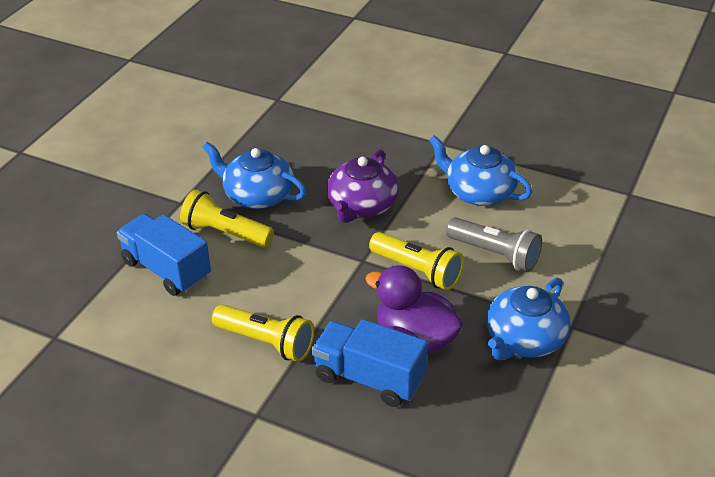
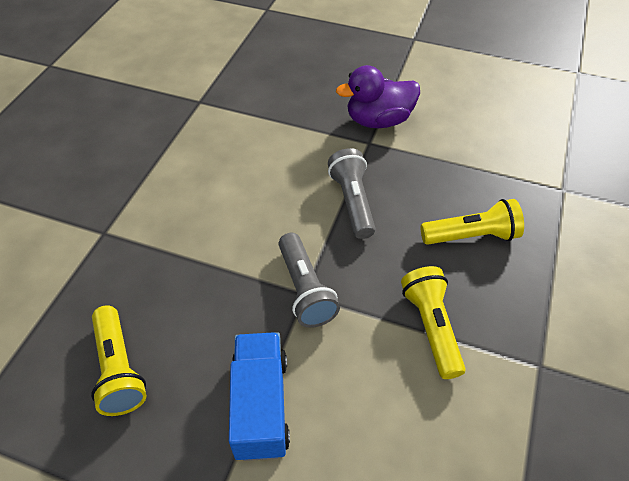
blue teapot: 3 -> 0
blue truck: 2 -> 1
grey flashlight: 1 -> 2
purple teapot: 1 -> 0

